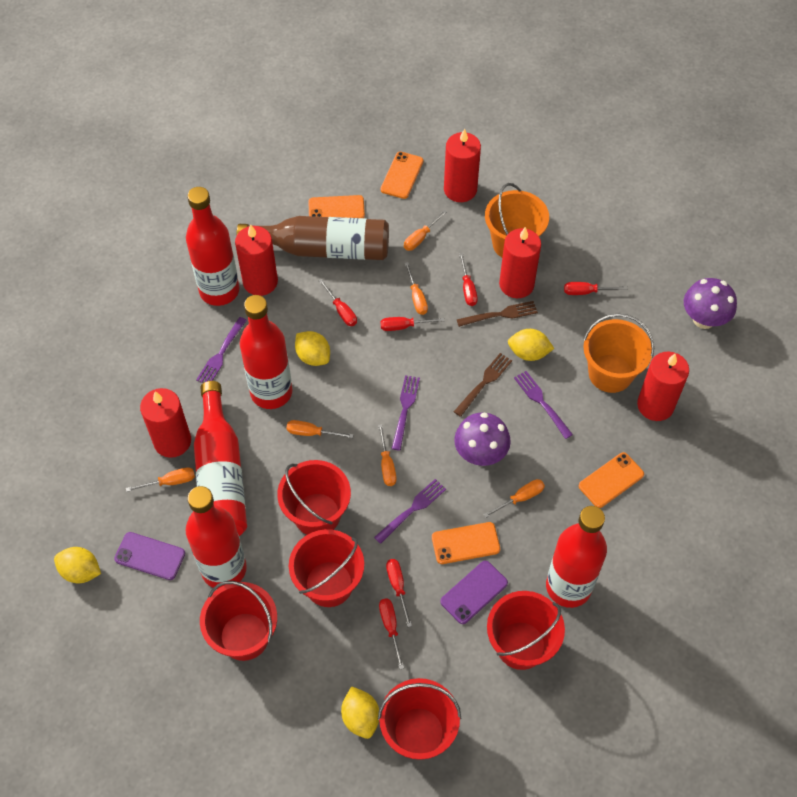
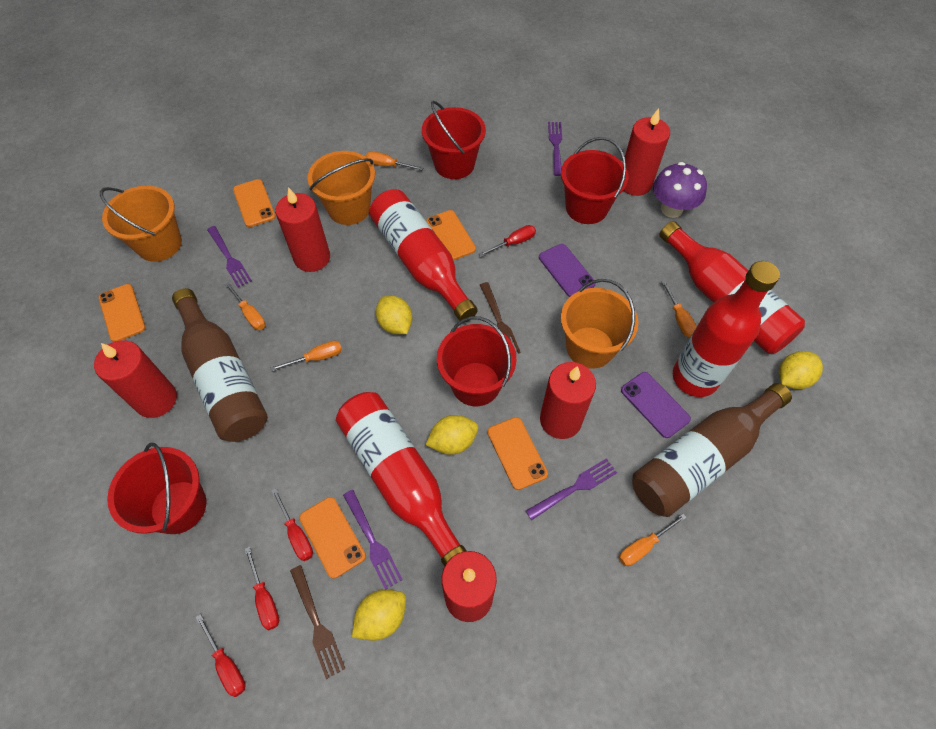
brown bottle: 1 -> 2
orange bucket: 2 -> 3
orange phone: 4 -> 5
orange screwdriver: 6 -> 5
purple mushroom: 2 -> 1
red bottle: 5 -> 4
red bucket: 5 -> 4
red screwdriver: 6 -> 4

